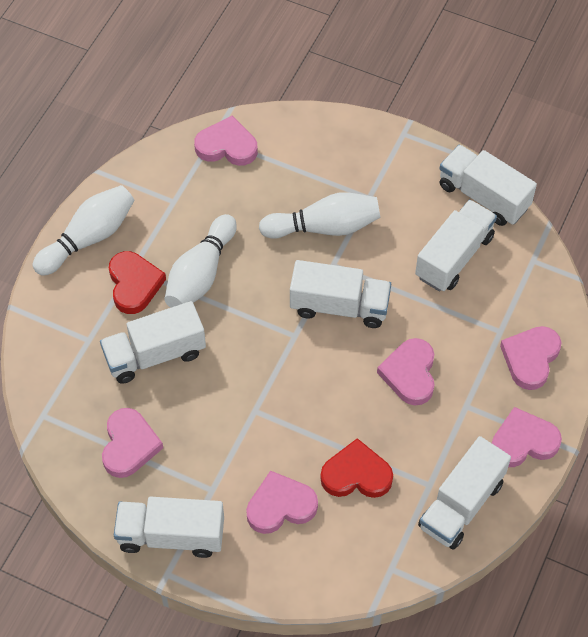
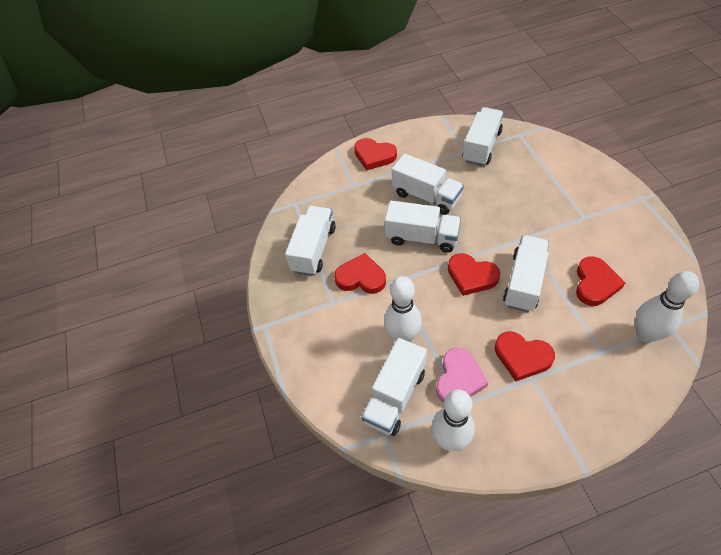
pink heart: 6 -> 1
red heart: 2 -> 5

